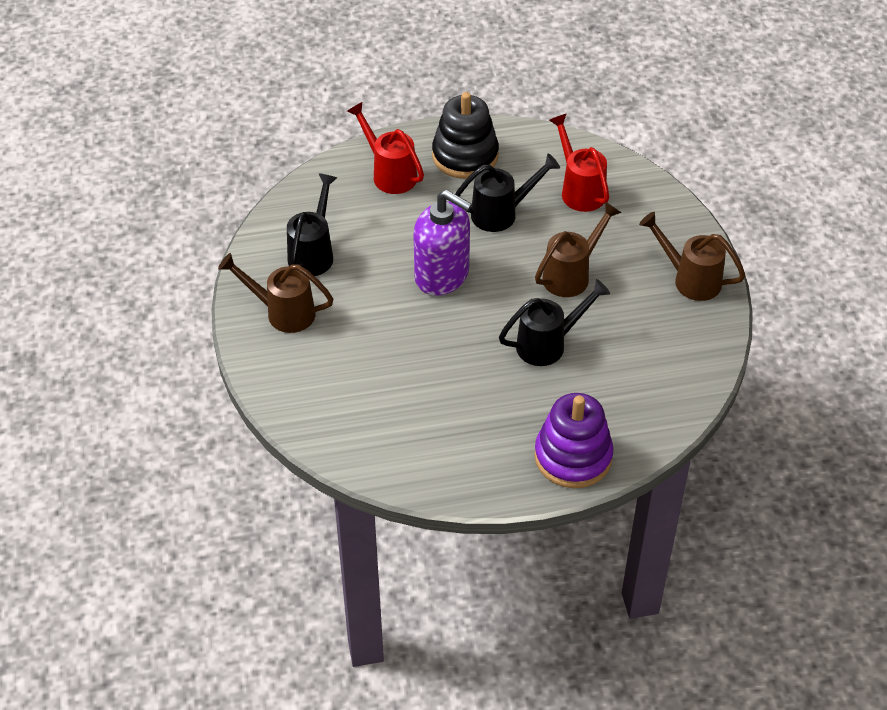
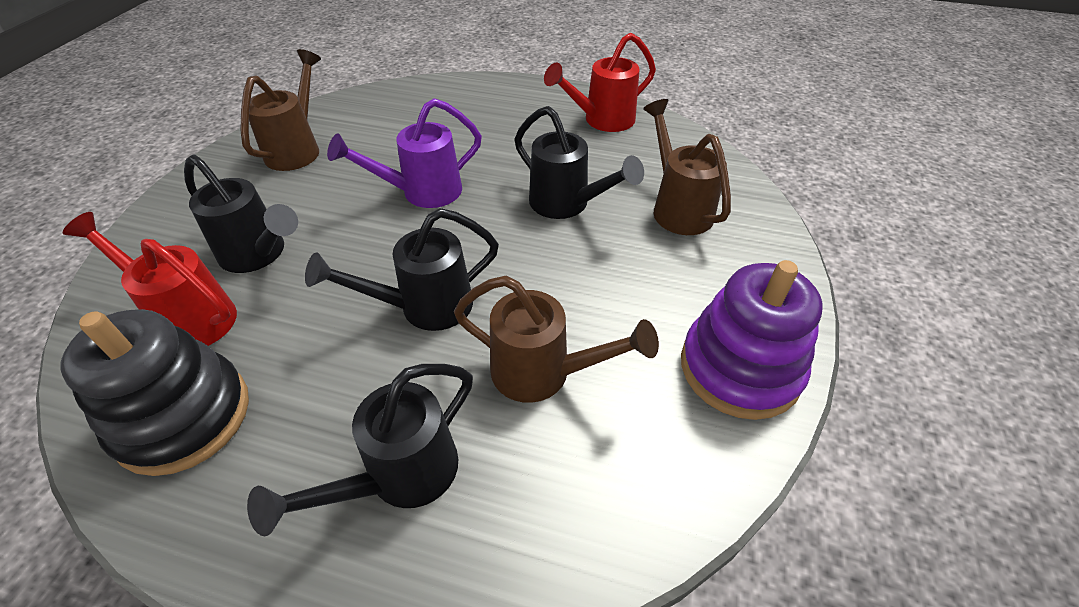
black watering can: 3 -> 4
purple soap dispenser: 1 -> 0
purple watering can: 0 -> 1

